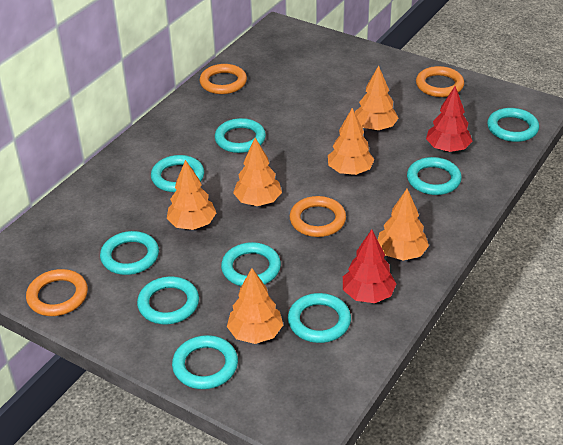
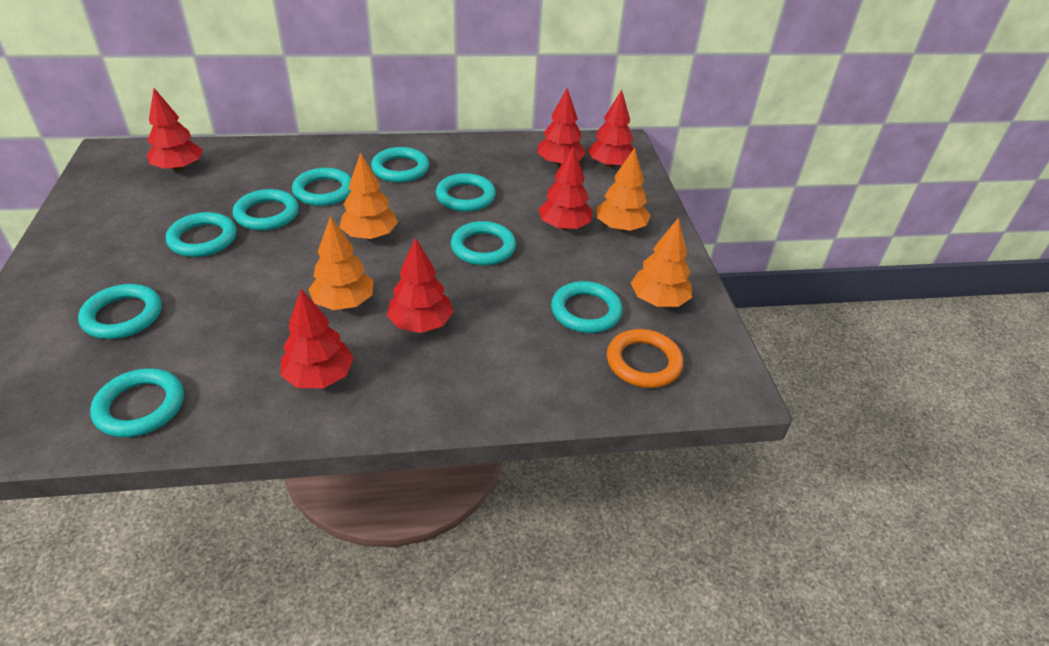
orange ring: 4 -> 1
orange tree: 6 -> 4
red tree: 2 -> 6

